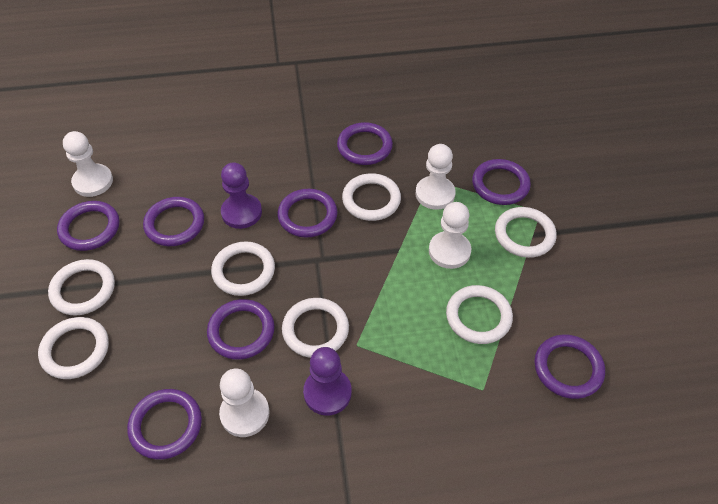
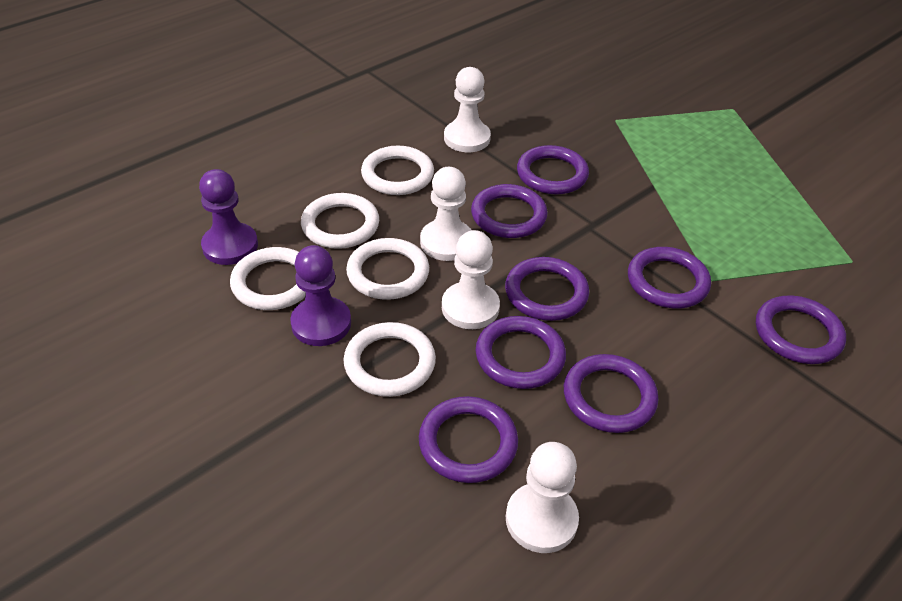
white ring: 7 -> 5

